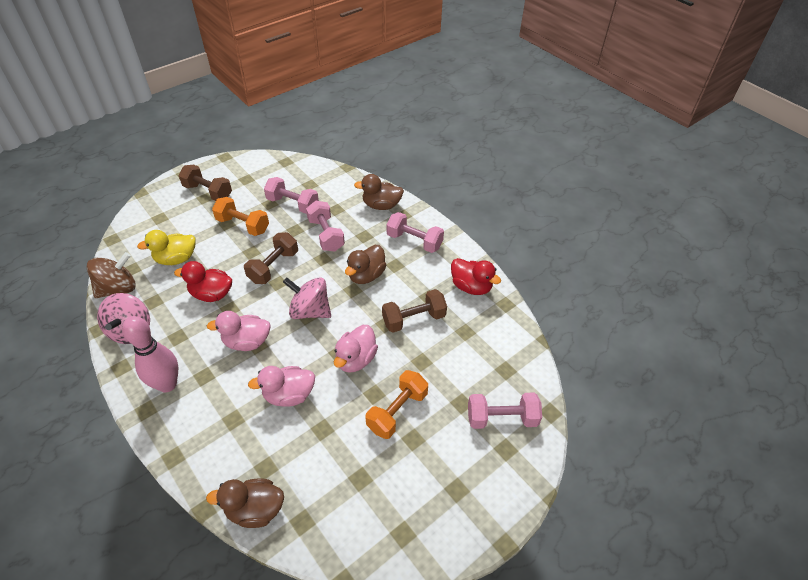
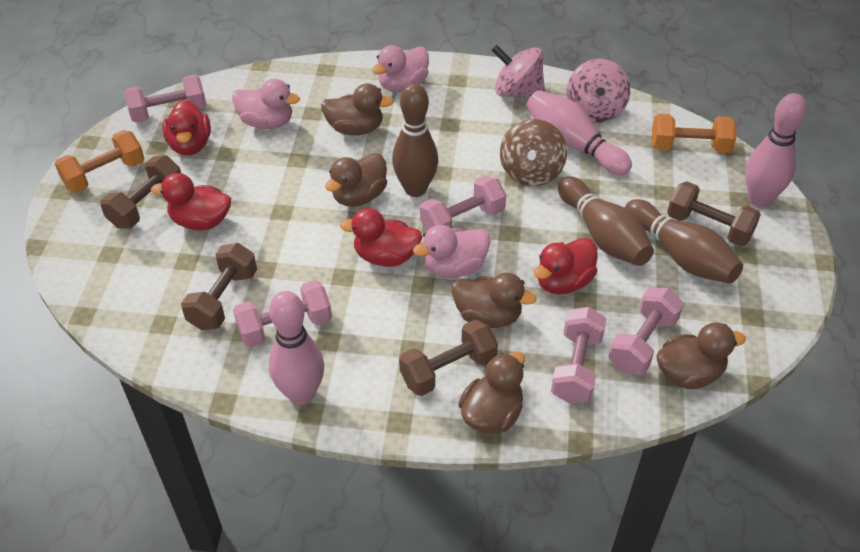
brown bowling pin: 0 -> 3
brown duck: 3 -> 5
brown dumbbell: 3 -> 4
pink bowling pin: 1 -> 3
pink dumbbell: 4 -> 5
red duck: 2 -> 4
yellow duck: 1 -> 0

